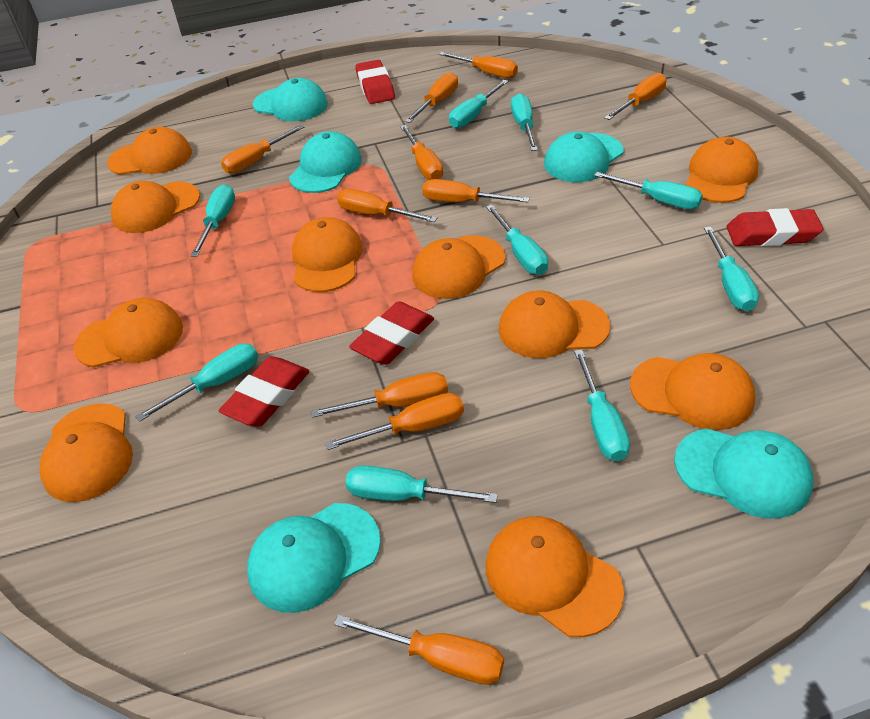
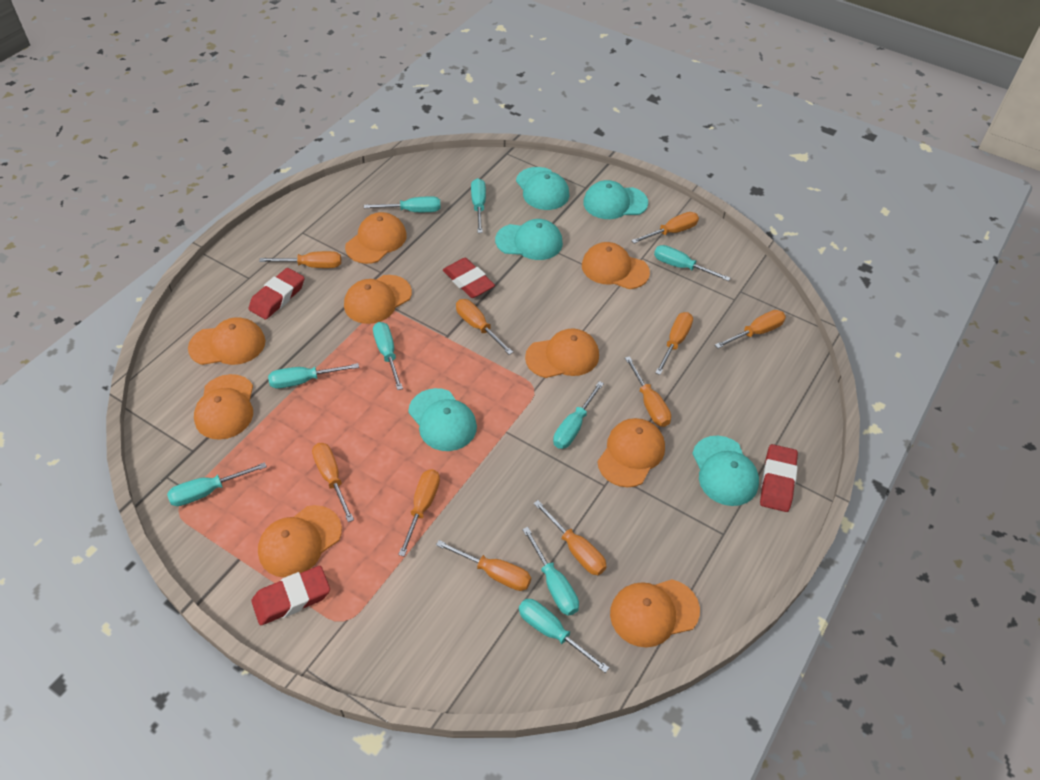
orange cap: 10 -> 9

